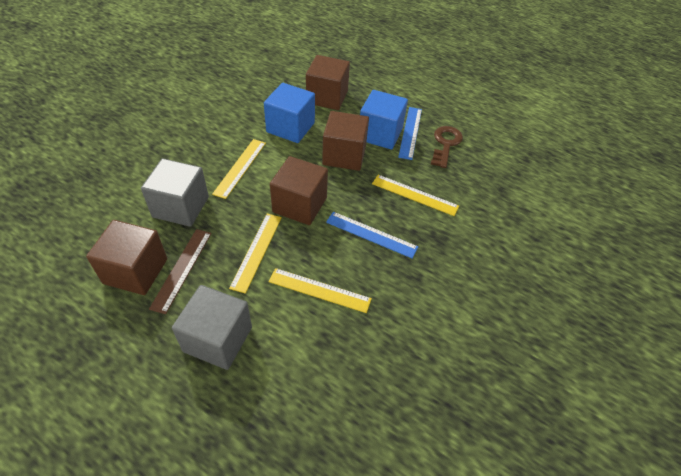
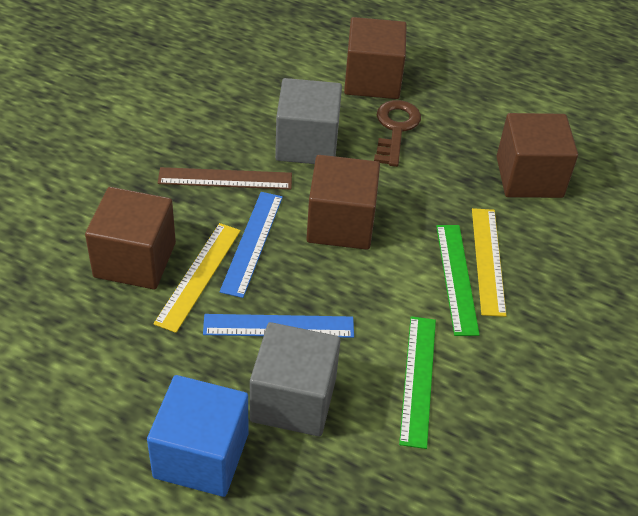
blue cube: 2 -> 1
green ruler: 0 -> 2
yellow ruler: 4 -> 2

